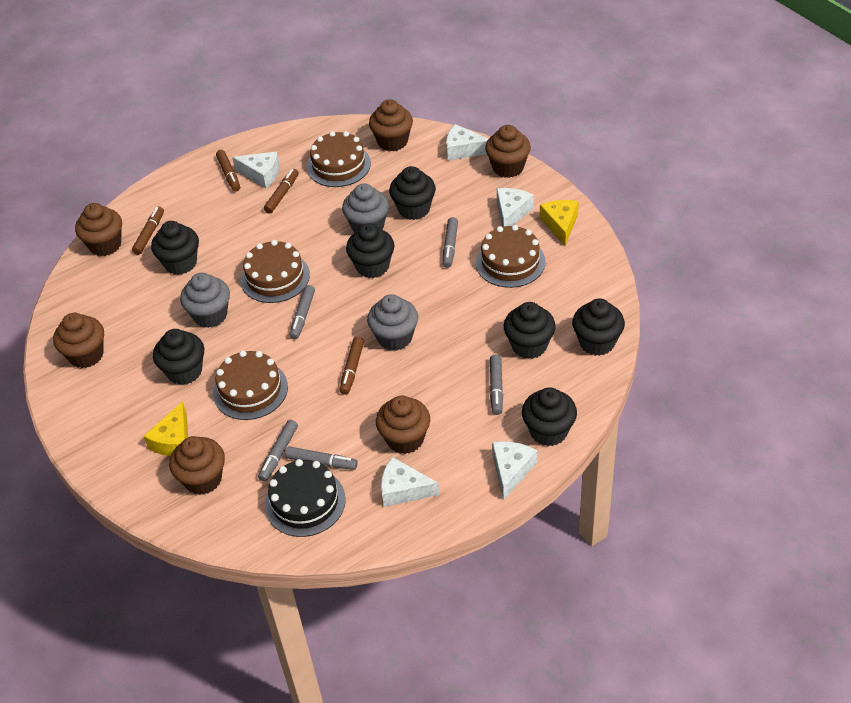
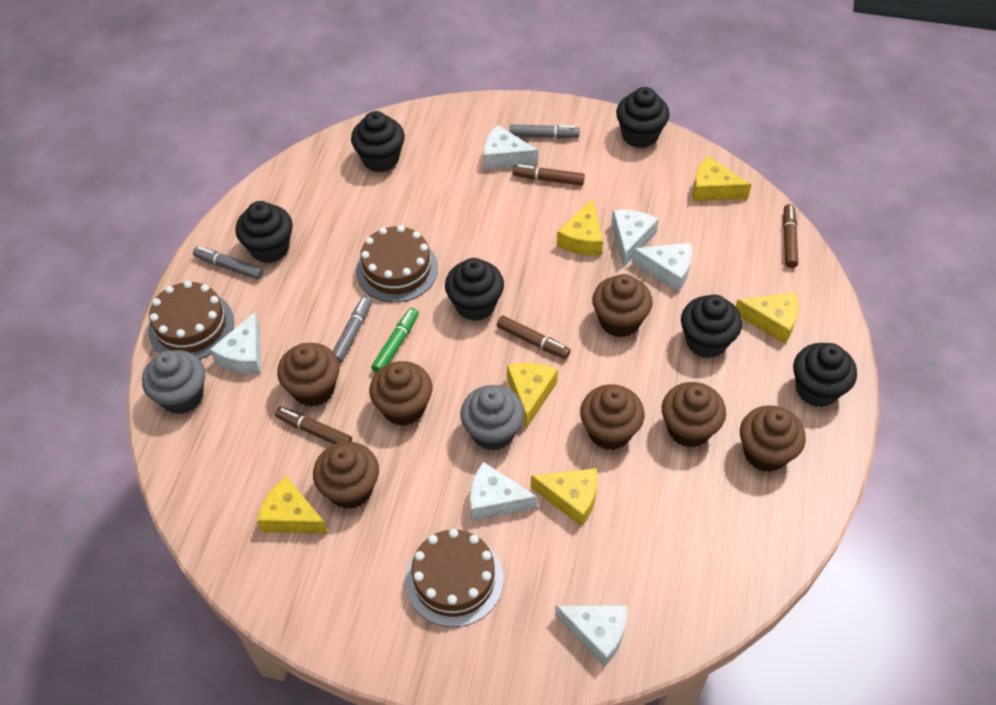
black cake: 1 -> 0
black cupcake: 7 -> 6
brown cake: 4 -> 3
brown cupcake: 6 -> 7
green marker: 0 -> 1
grey cupcake: 3 -> 2
grey marker: 5 -> 3
white cheese: 5 -> 6
yellow cheese: 2 -> 6

